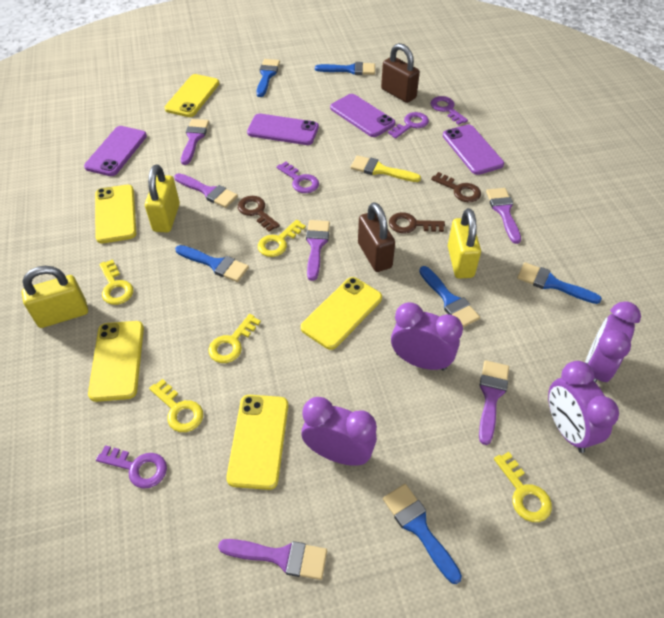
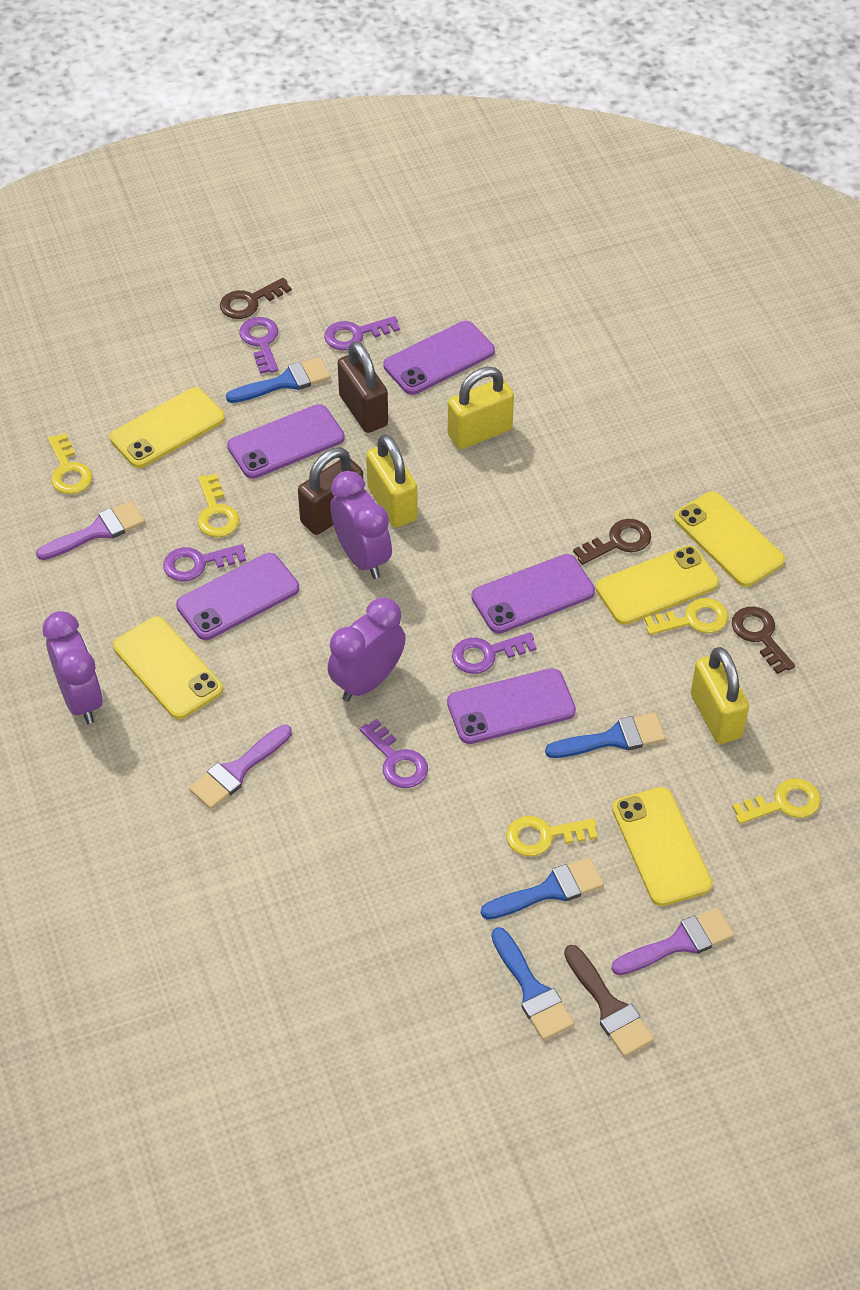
blue brush: 6 -> 4
brown brush: 0 -> 1
purple brush: 6 -> 3
purple clock: 4 -> 3
purple key: 4 -> 5
purple phone: 4 -> 5
yellow brush: 1 -> 0

